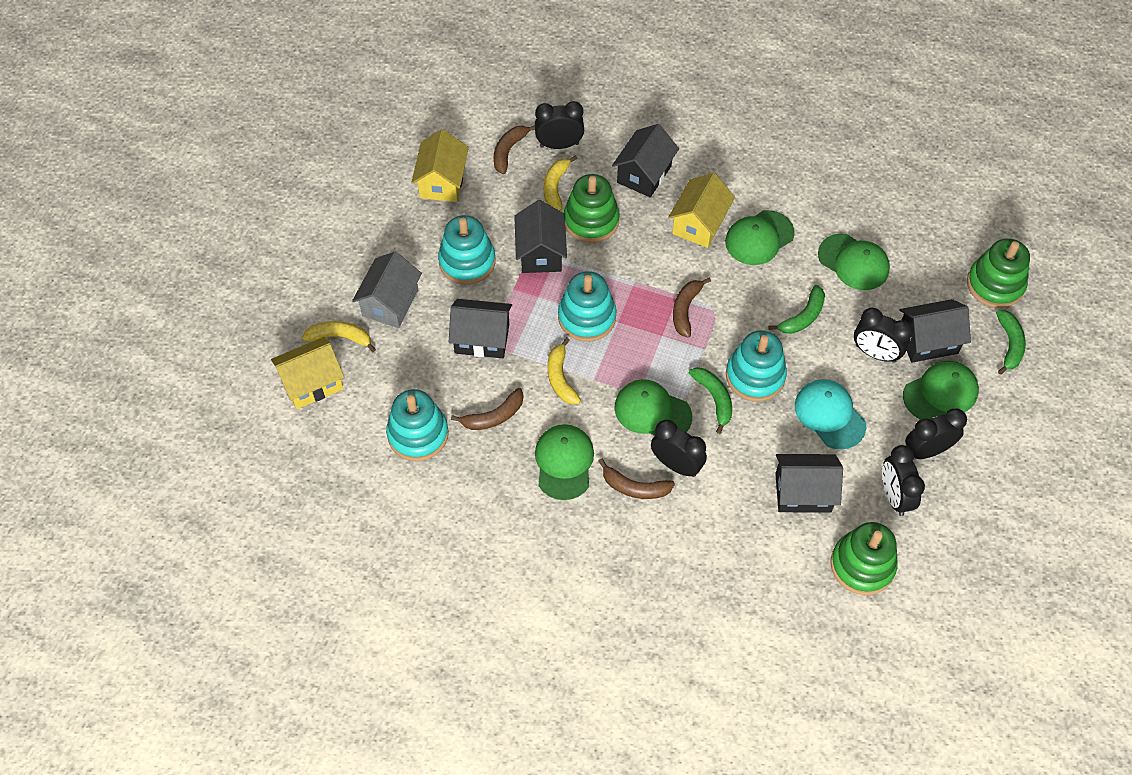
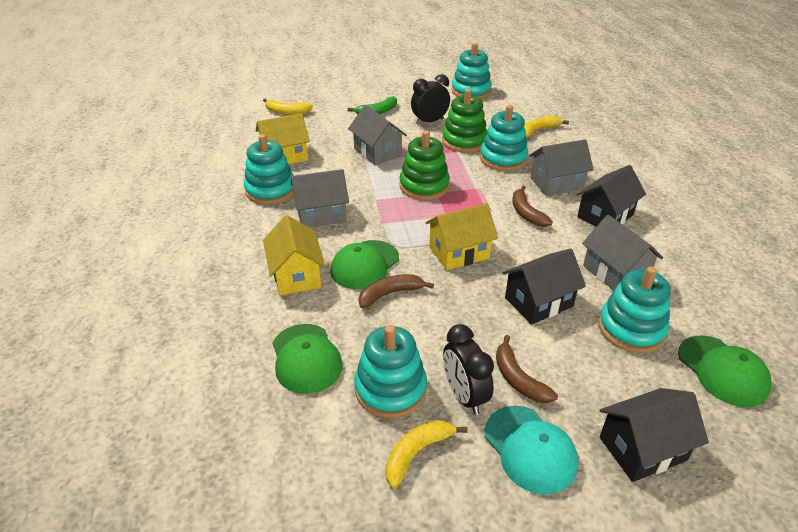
black clock: 5 -> 2
black house: 5 -> 3
brown banana: 4 -> 3
green banana: 3 -> 1
green cap: 5 -> 3
green stacking toy: 3 -> 2
grey house: 1 -> 4
turquoise stacking toy: 4 -> 5

